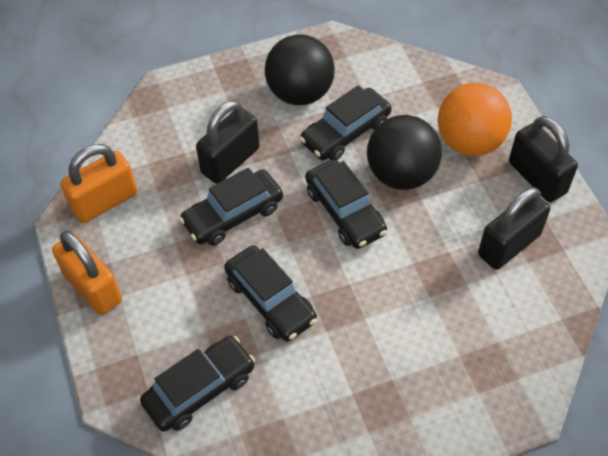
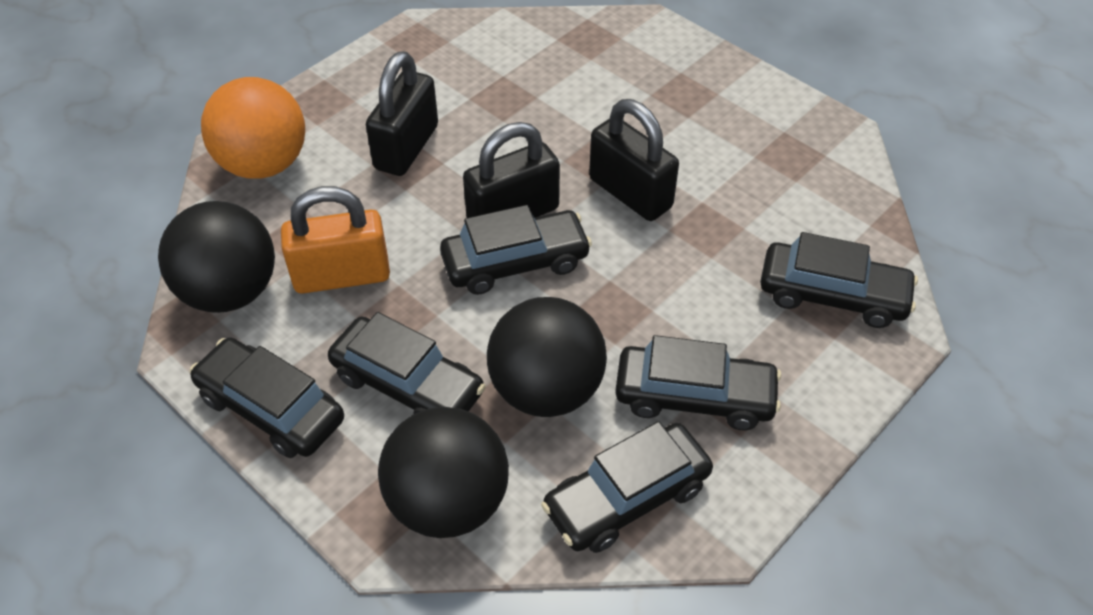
black ball: 2 -> 3
black car: 5 -> 6
orange padlock: 2 -> 1

